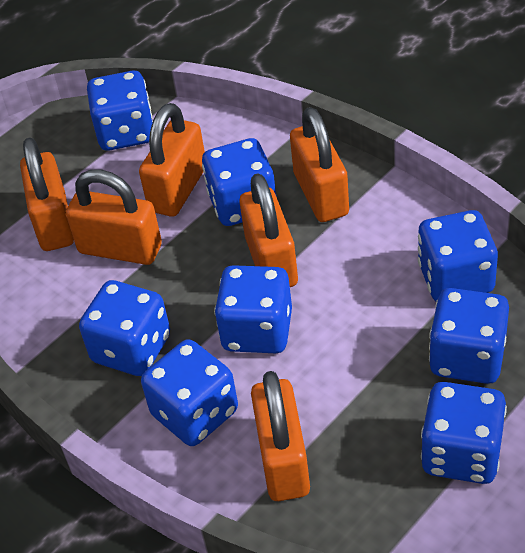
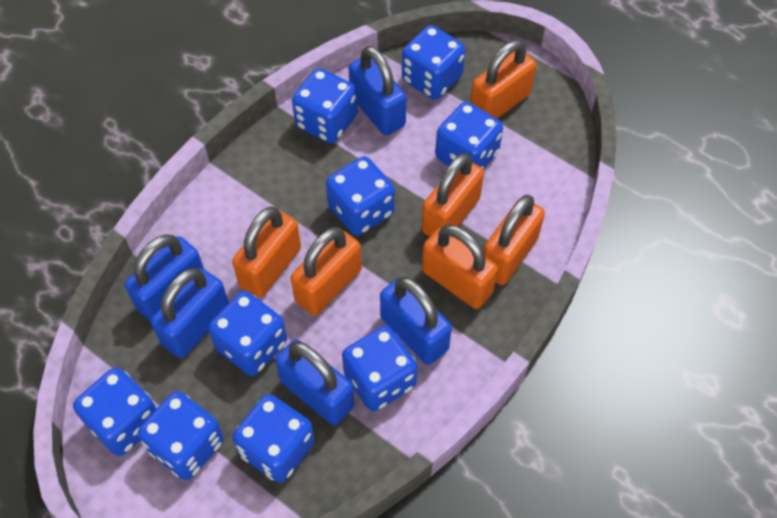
blue dice: 8 -> 9
blue padlock: 0 -> 5

